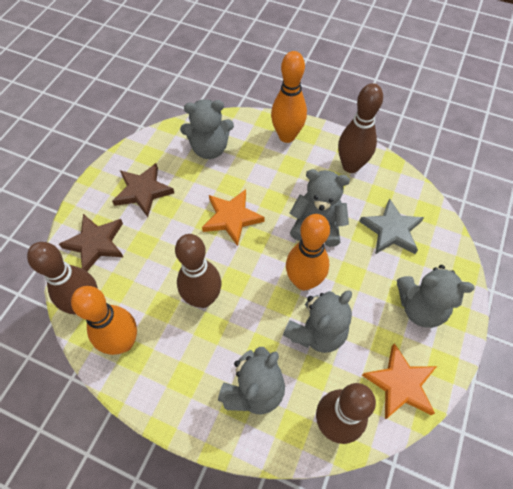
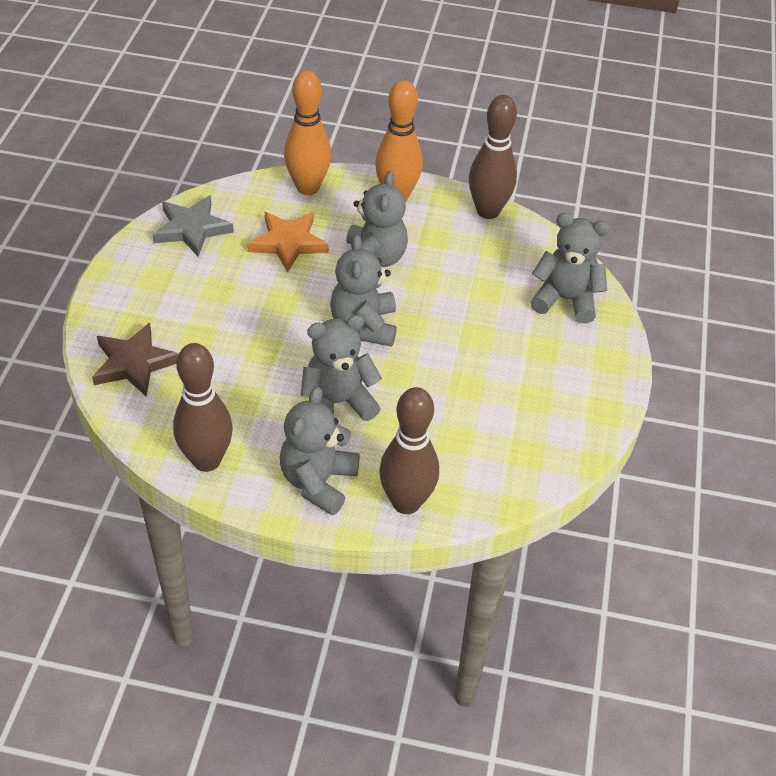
brown bowling pin: 4 -> 3
brown star: 2 -> 1
orange bowling pin: 3 -> 2
orange star: 2 -> 1

